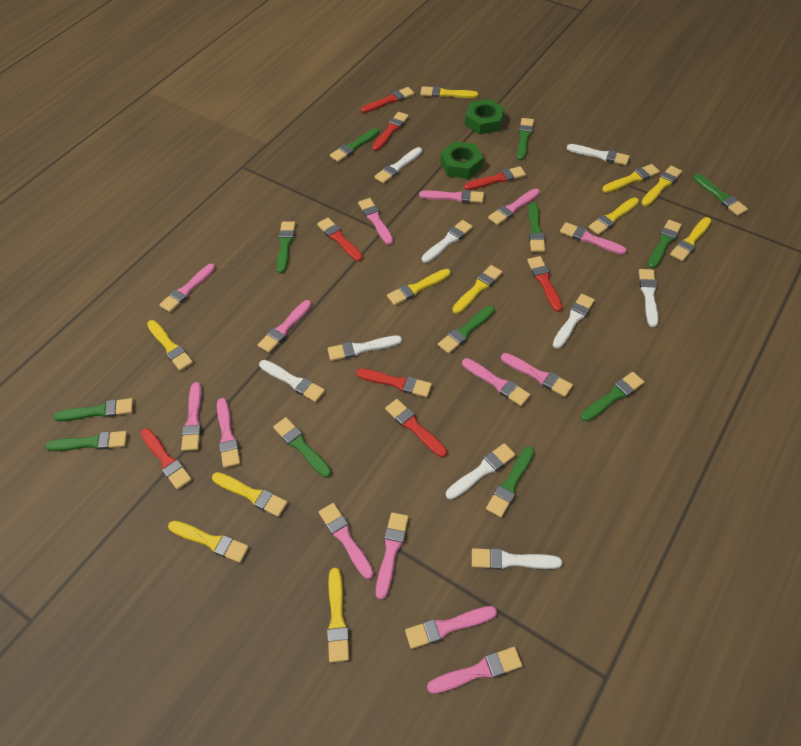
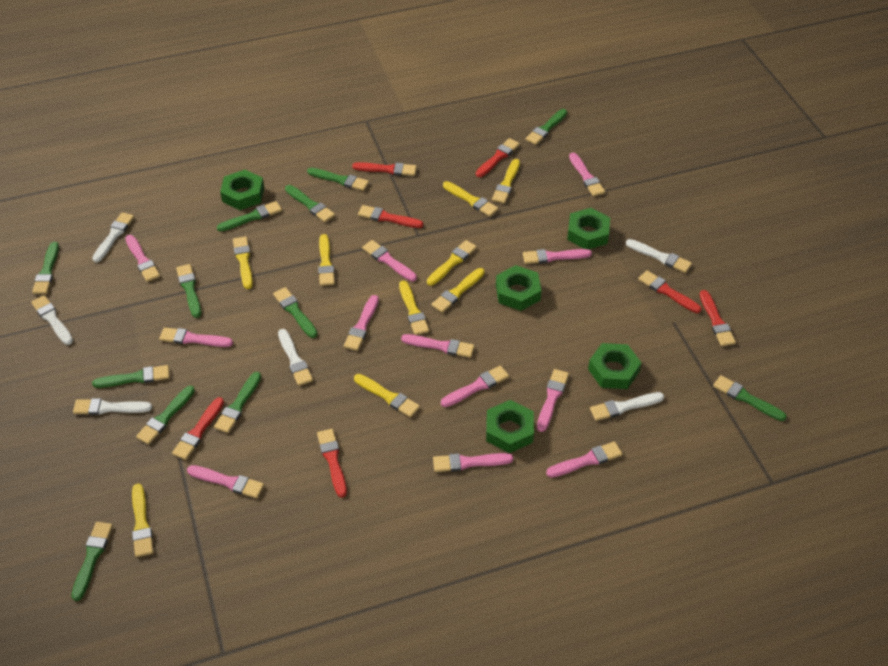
green nut: 2 -> 5
pink brush: 14 -> 12
red brush: 8 -> 7
white brush: 9 -> 6
yellow brush: 11 -> 9

